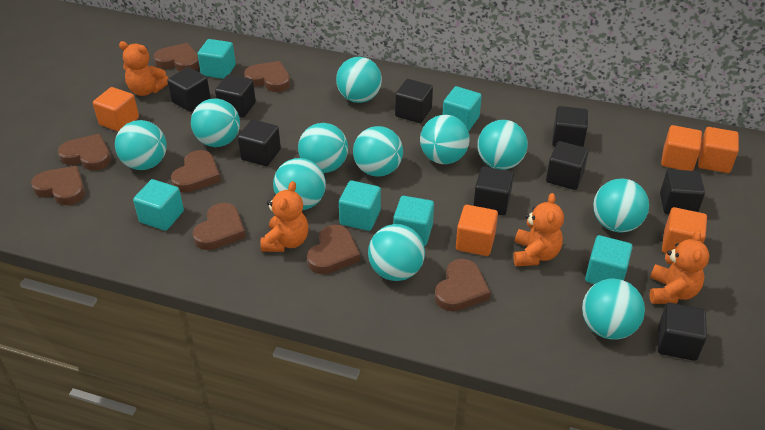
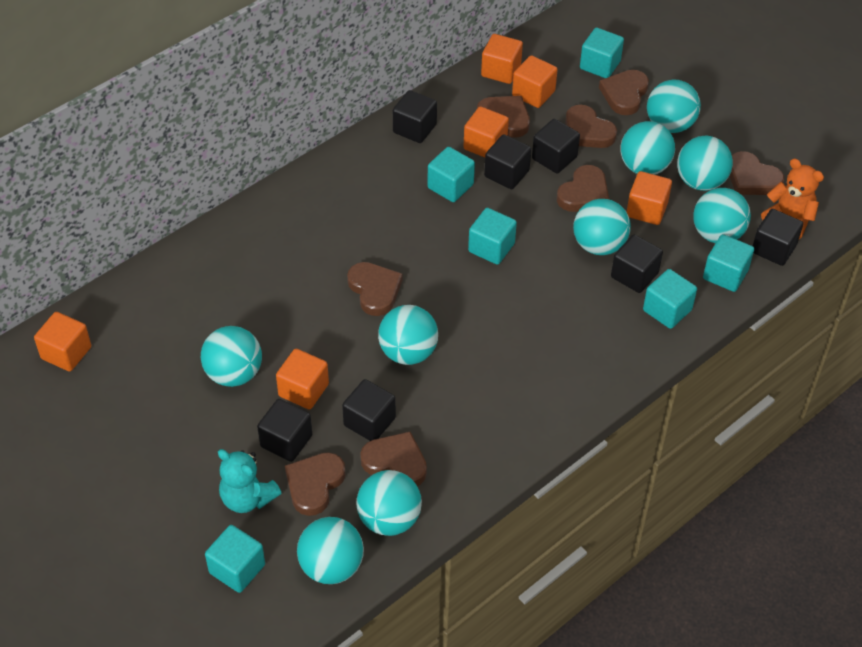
black cube: 9 -> 7
orange cube: 5 -> 6
orange teddy bear: 4 -> 1
turquoise ball: 11 -> 9
turquoise teddy bear: 0 -> 1

